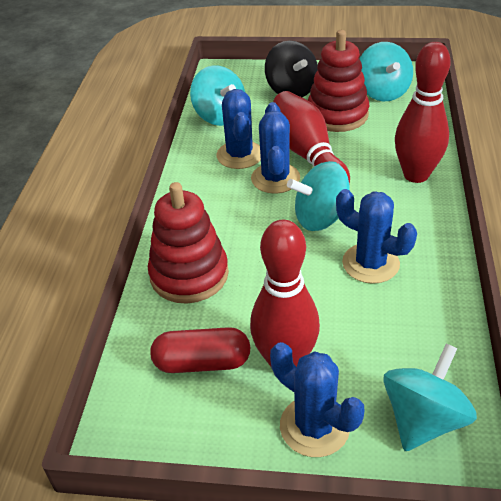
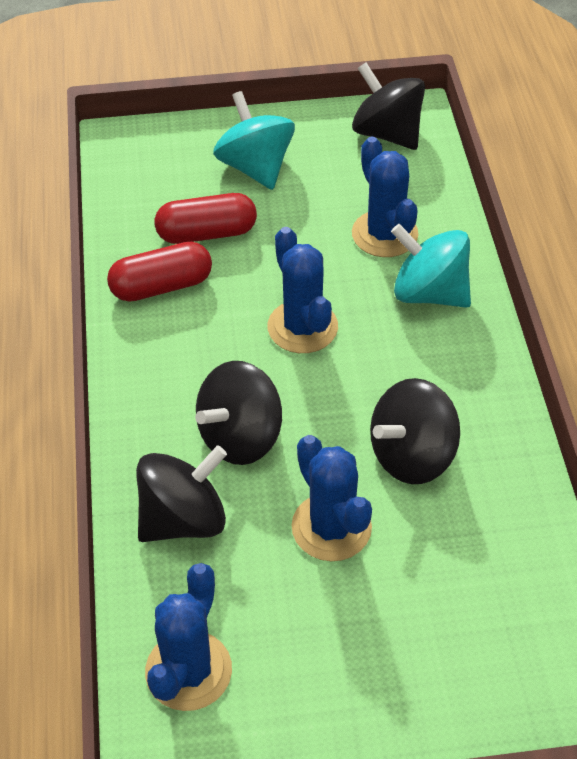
black spinning top: 1 -> 4
red bowling pin: 3 -> 0
red capsule: 1 -> 2
red stacking toy: 2 -> 0
turquoise spinning top: 4 -> 2

